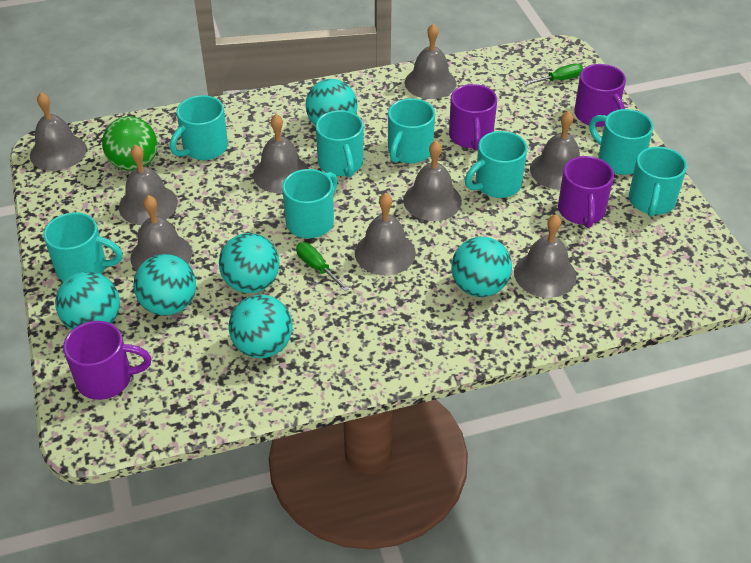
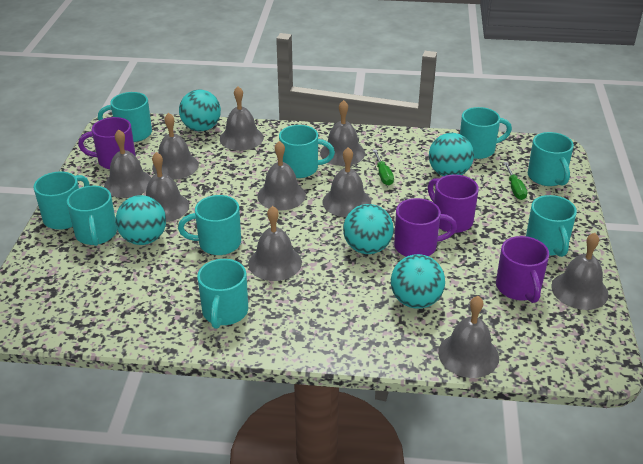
green ball: 1 -> 0
grey bell: 9 -> 10
turquoise ball: 6 -> 5
turquoise mug: 8 -> 9

